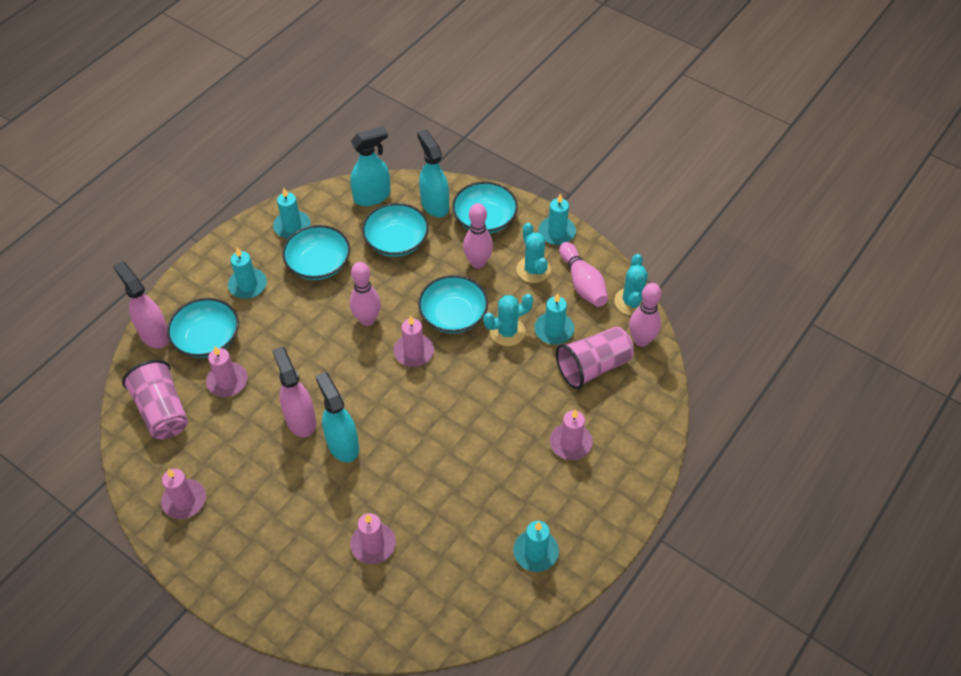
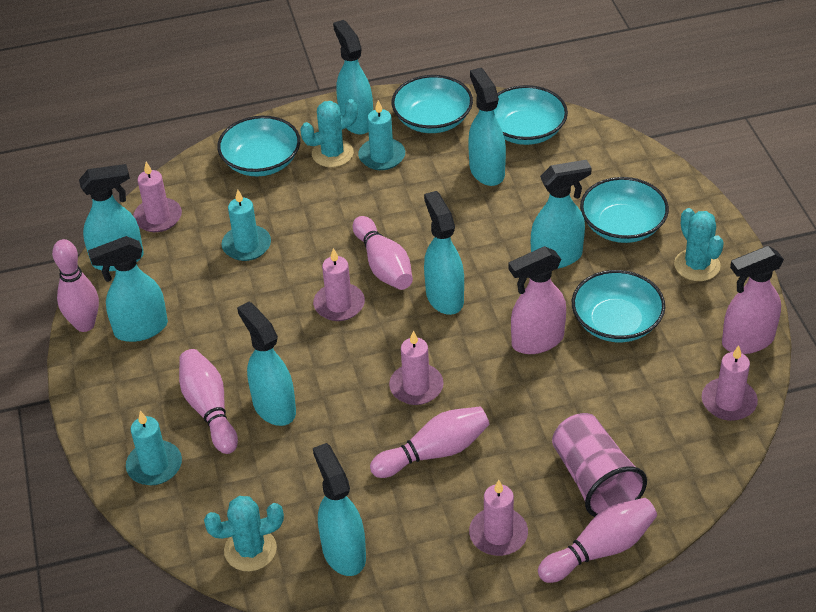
pink bowling pin: 4 -> 5
pink cup: 2 -> 1
turquoise candle: 5 -> 3
turquoise spray bottle: 3 -> 8

